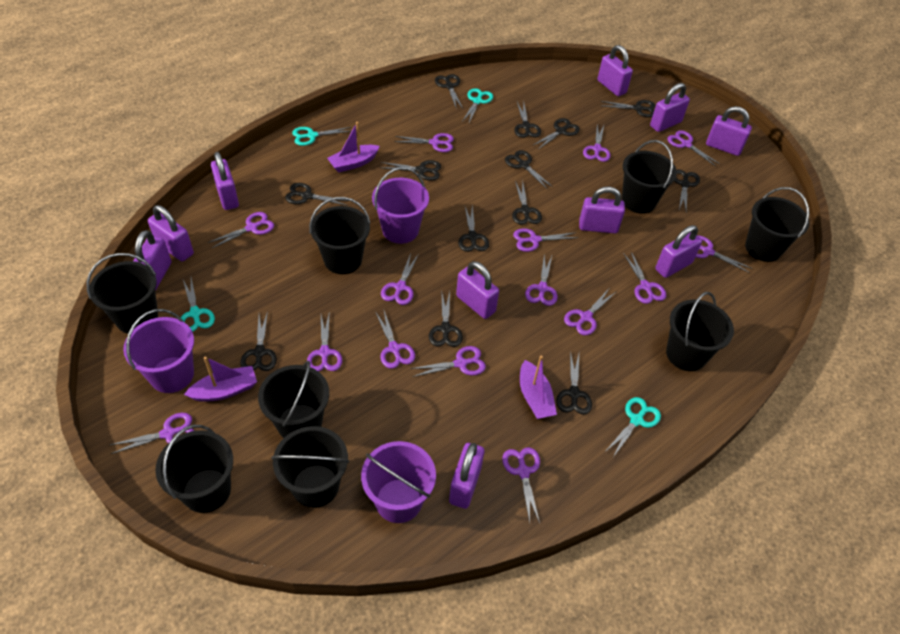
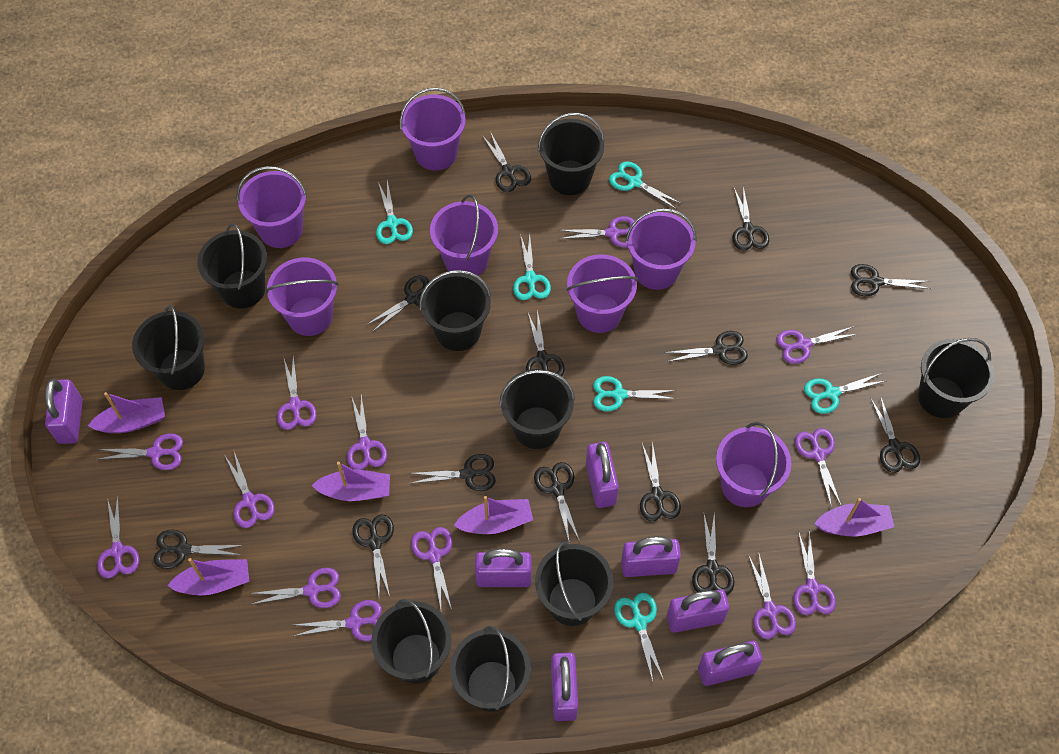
black bucket: 8 -> 9
purple boat: 3 -> 5
purple bucket: 3 -> 7
purple padlock: 10 -> 7
purple scissors: 15 -> 13
turquoise scissors: 4 -> 6

